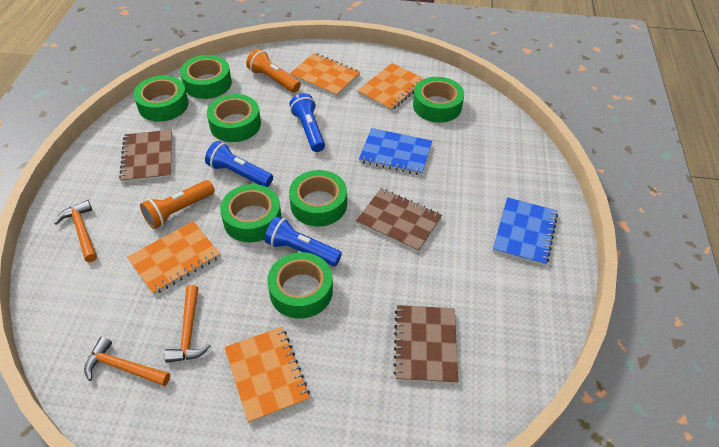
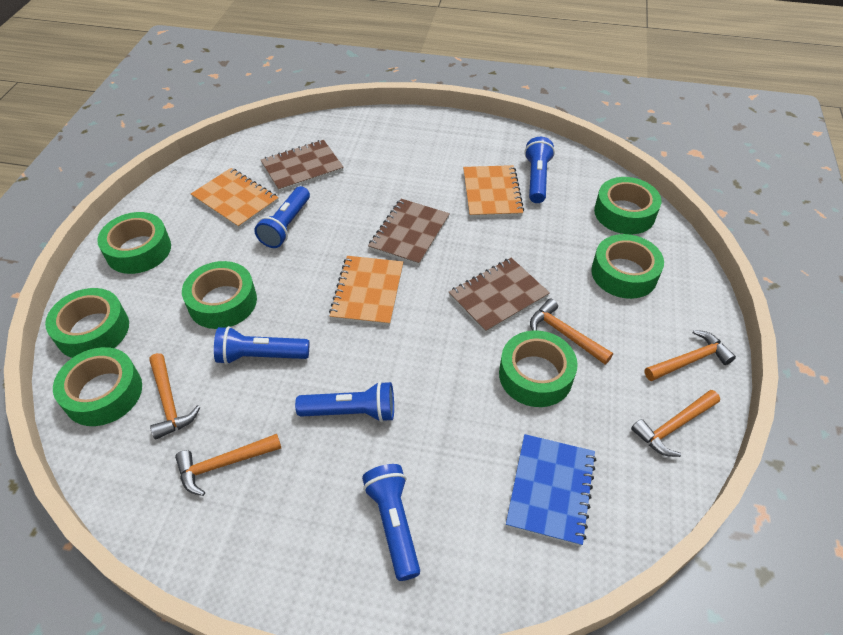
blue flashlight: 3 -> 5
blue notebook: 2 -> 1
orange flashlight: 2 -> 0
orange hammer: 3 -> 5
orange notebook: 4 -> 3

